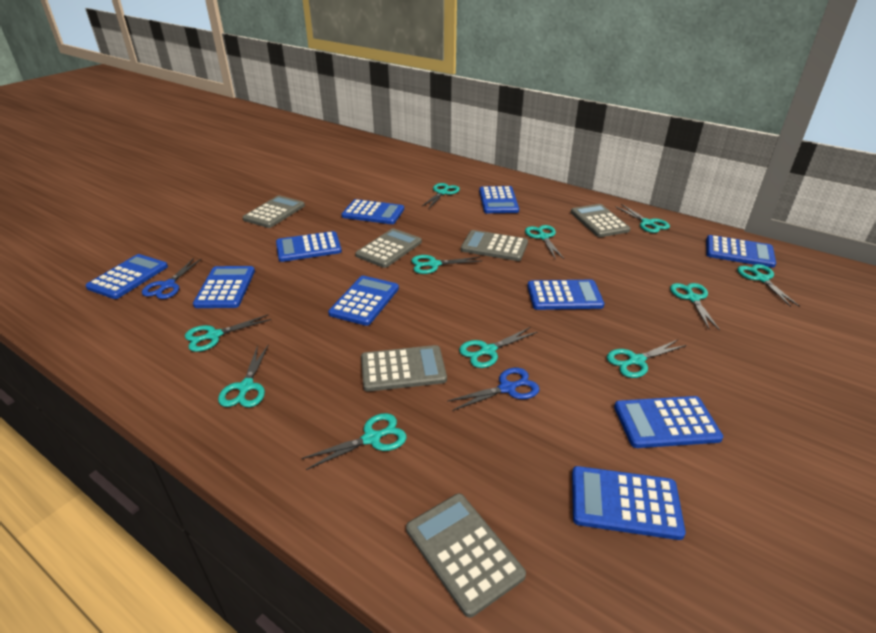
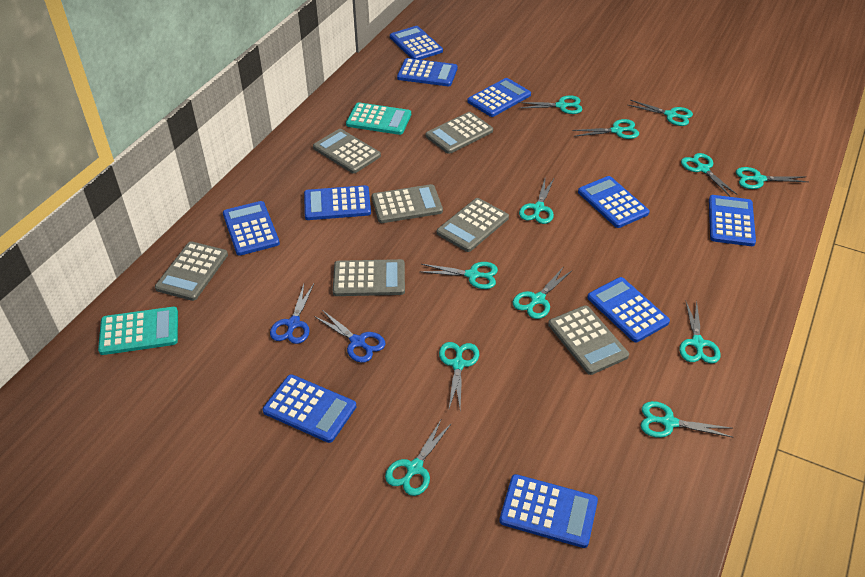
grey calculator: 6 -> 7
turquoise calculator: 0 -> 2
turquoise scissors: 11 -> 12

